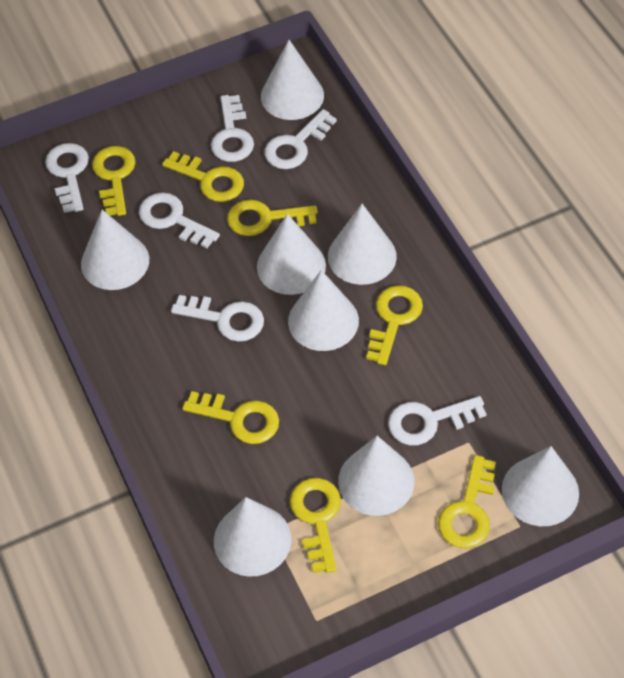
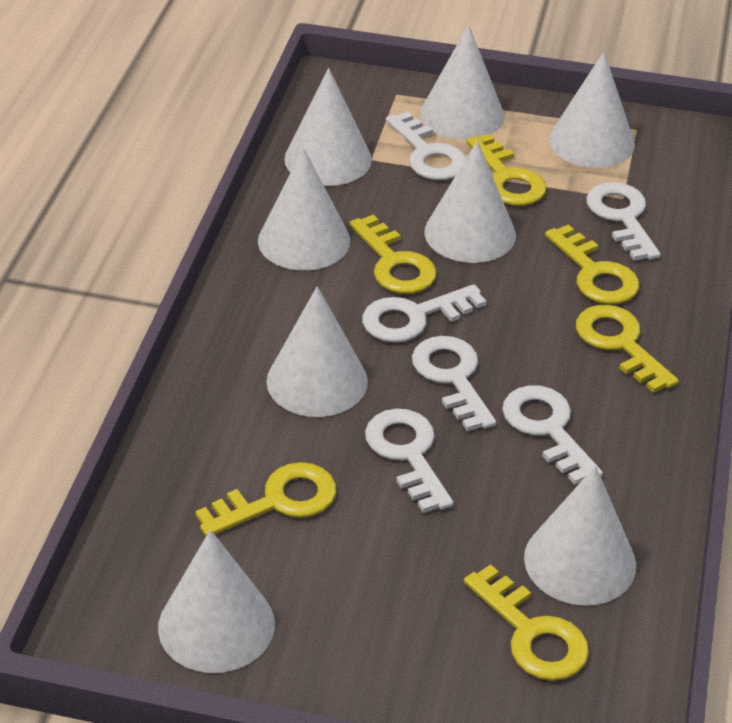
yellow key: 7 -> 6

